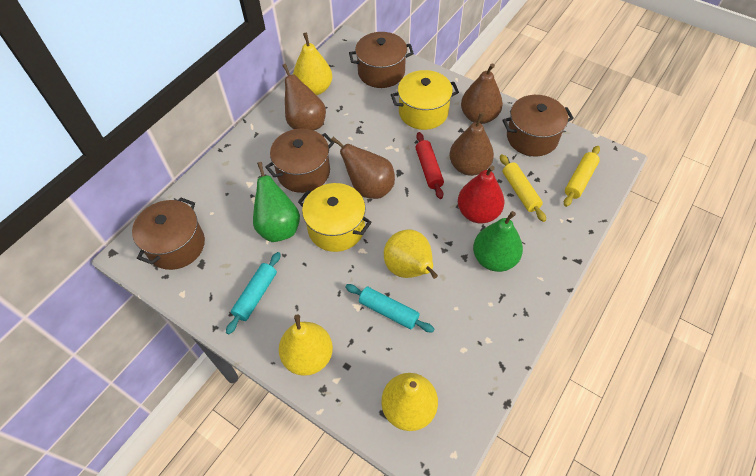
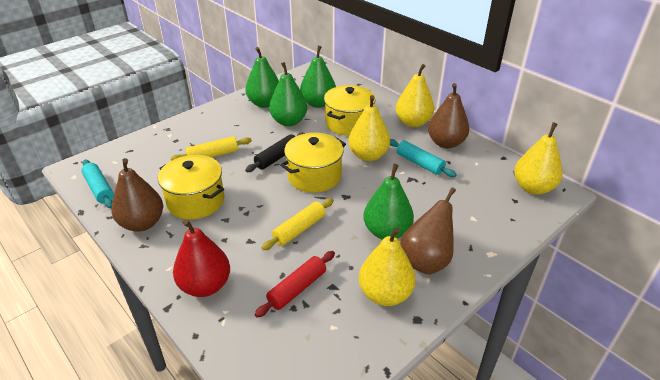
black rolling pin: 0 -> 1
brown pear: 4 -> 3
brown pot: 4 -> 0
green pear: 2 -> 4
yellow pot: 2 -> 3

